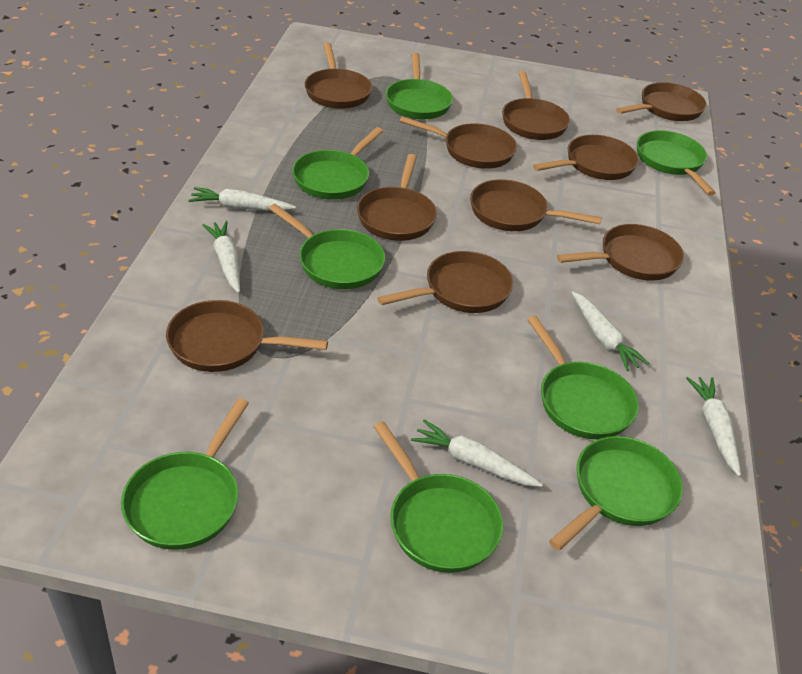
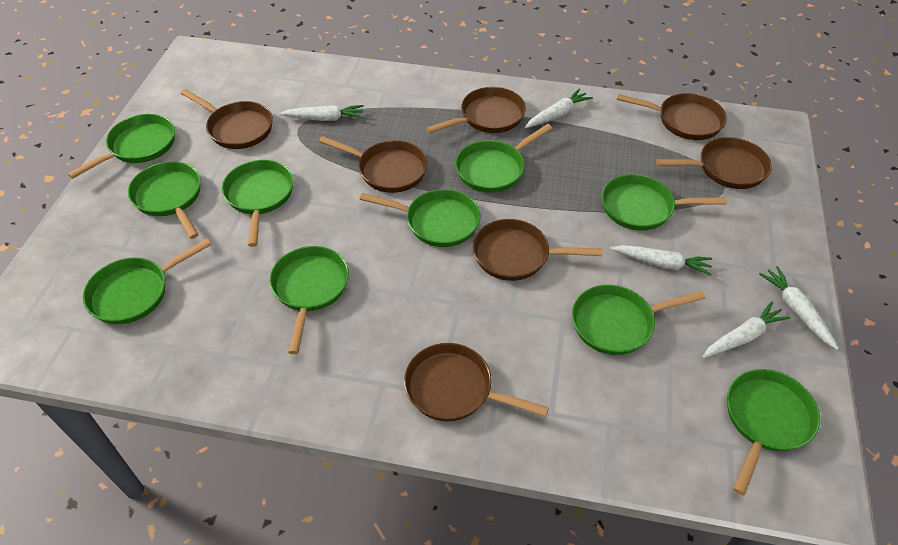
brown pan: 10 -> 7
green pan: 8 -> 10

